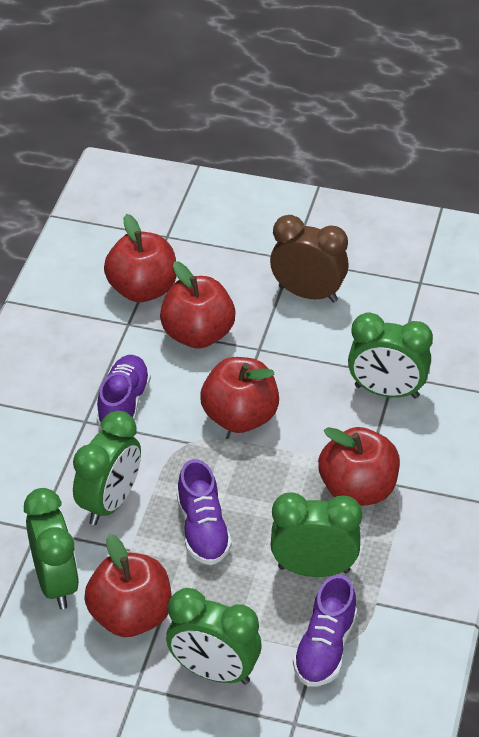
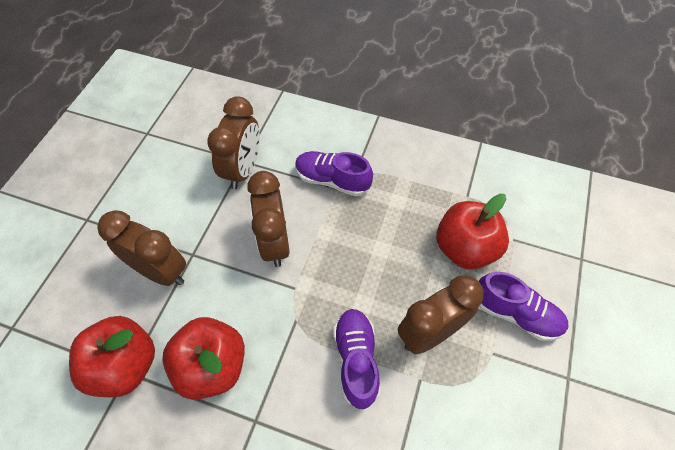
brown clock: 1 -> 4
green clock: 5 -> 0
red apple: 5 -> 3

